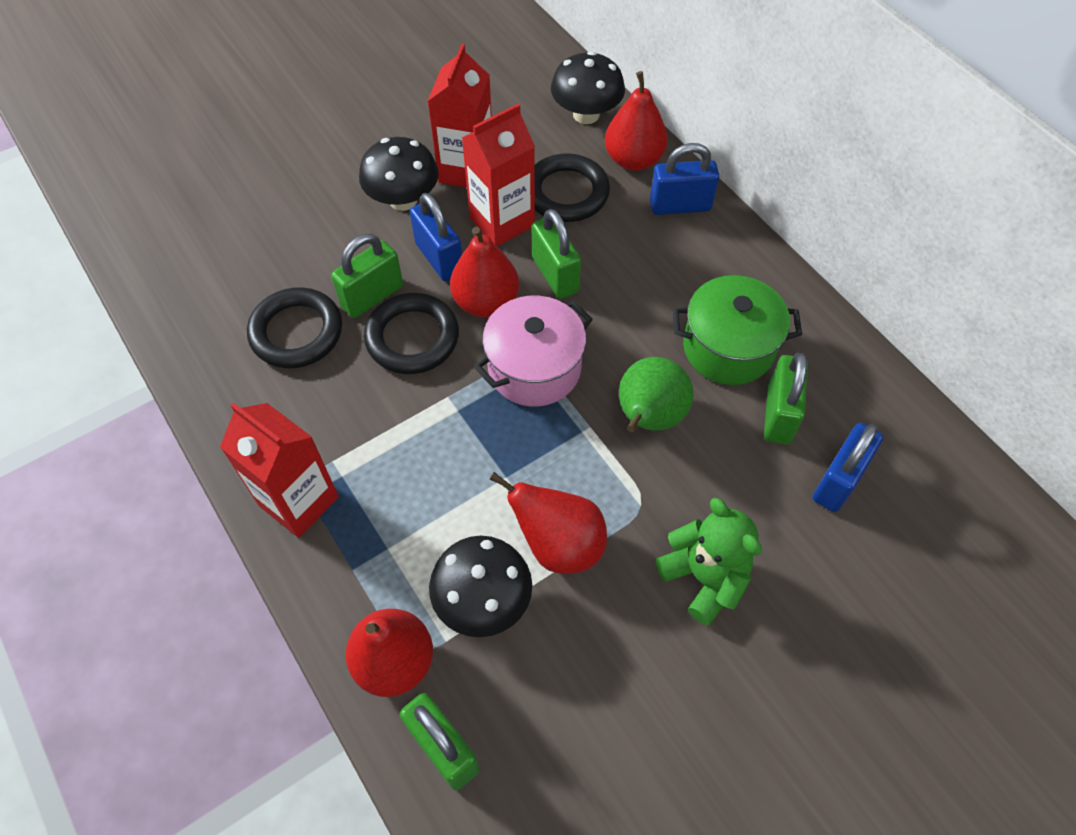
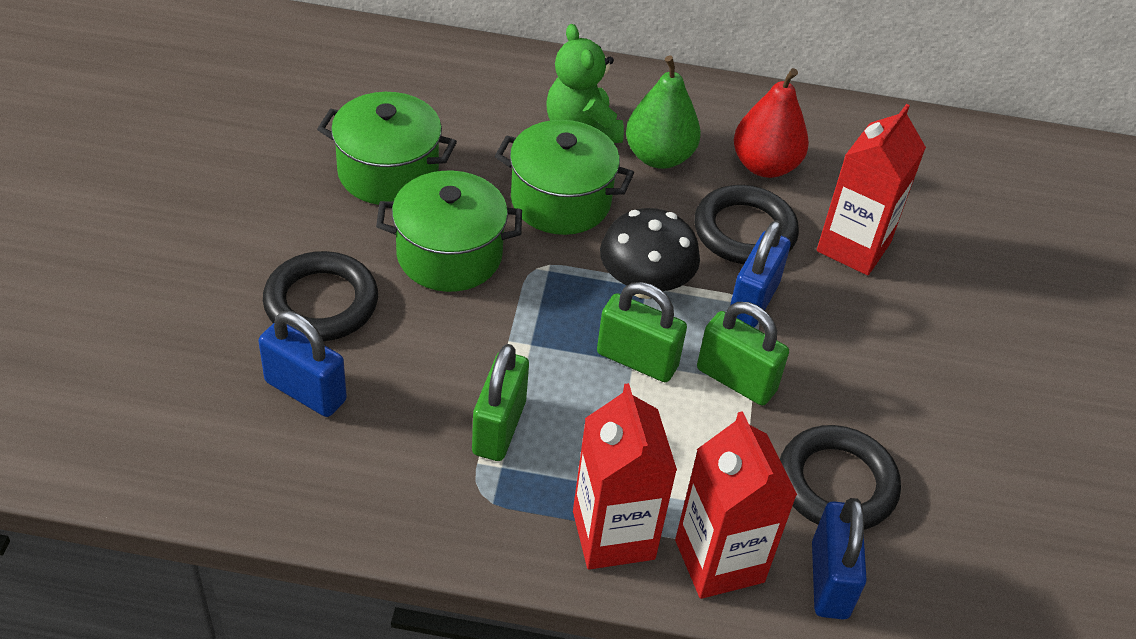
black mushroom: 3 -> 1
green padlock: 4 -> 3
green pot: 1 -> 3
pink pot: 1 -> 0
red pear: 4 -> 1

